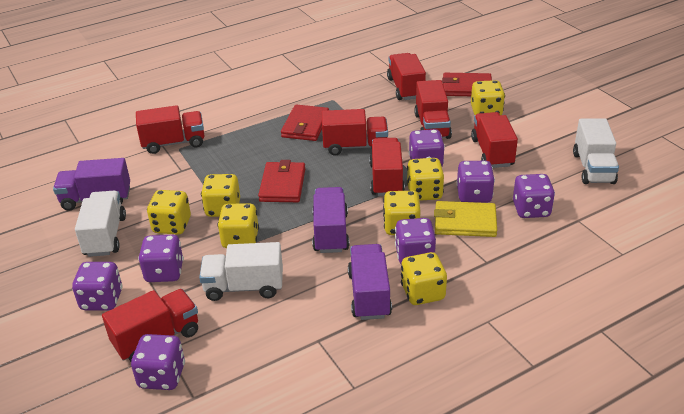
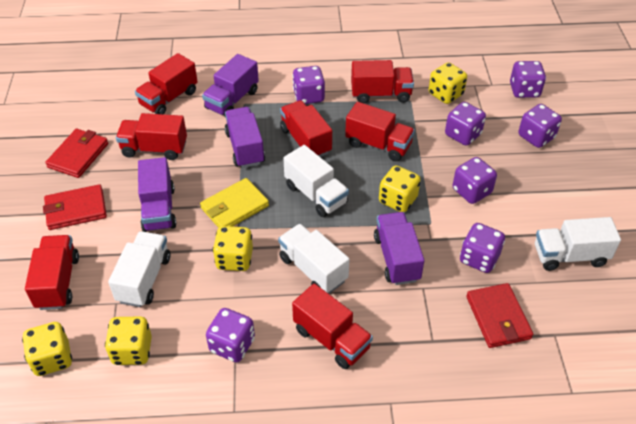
purple truck: 3 -> 4
white truck: 3 -> 4
yellow dice: 7 -> 5

